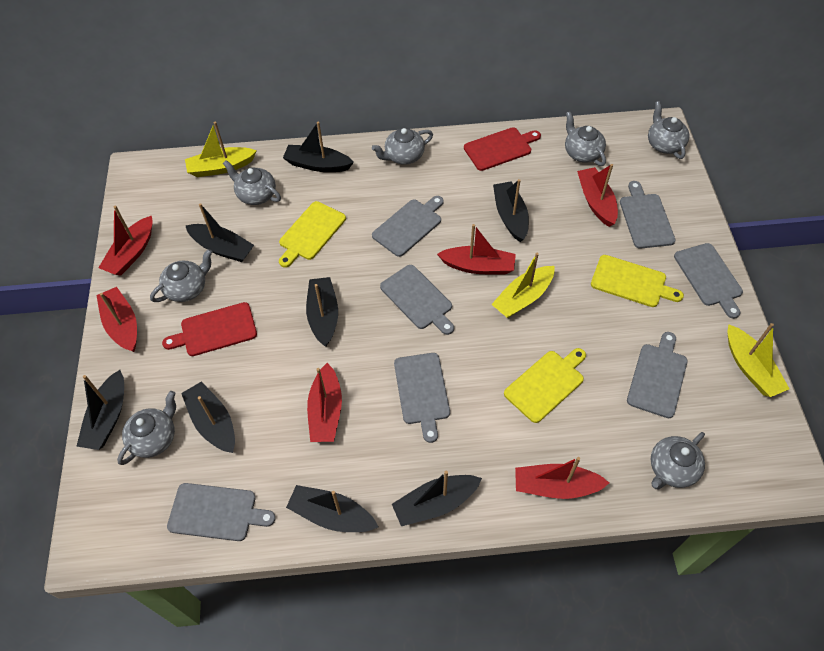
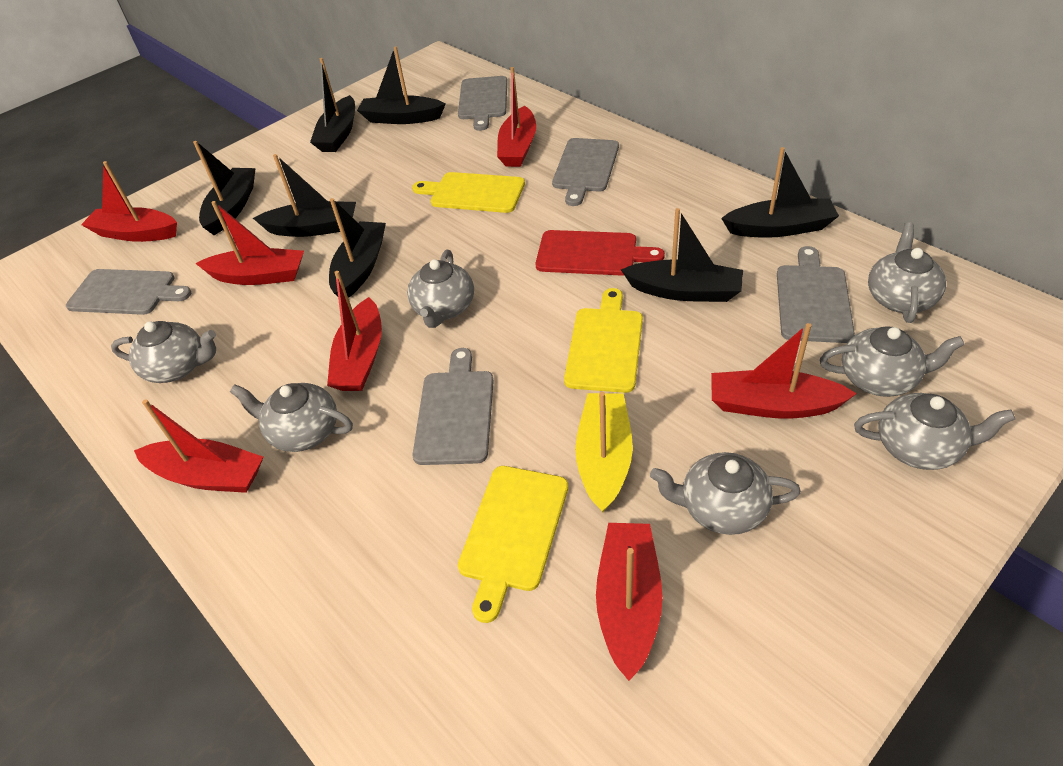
black boat: 8 -> 7
grey cutting board: 7 -> 5
red boat: 6 -> 7
red cutting board: 2 -> 1
yellow boat: 3 -> 1

